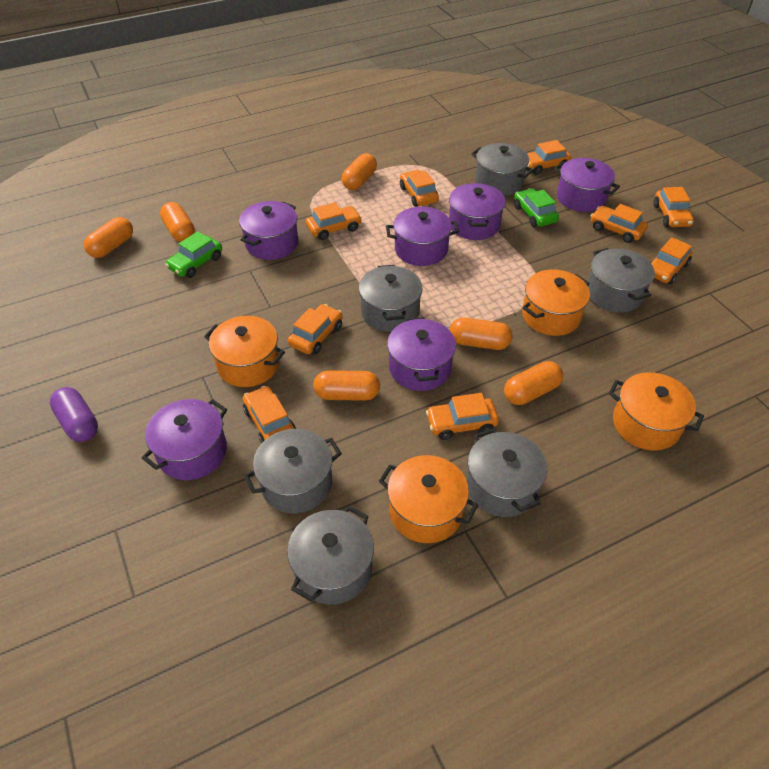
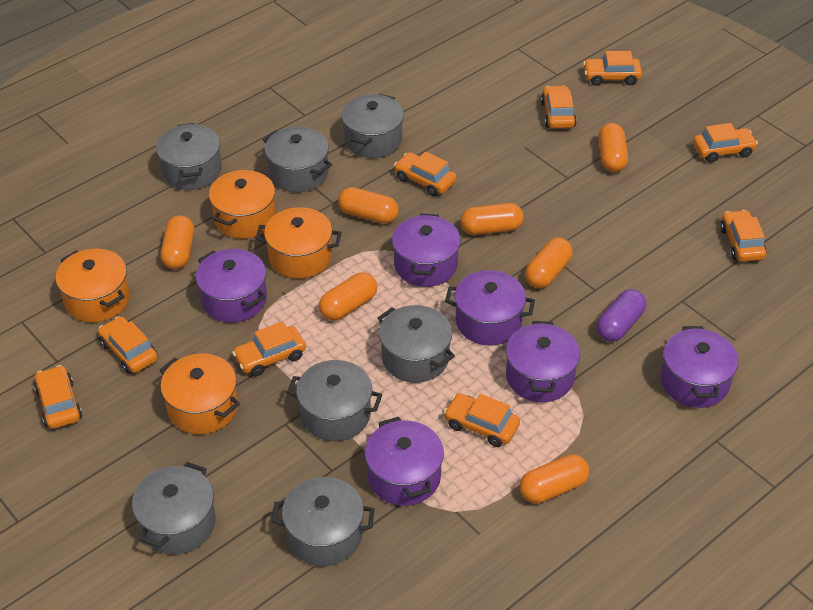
green car: 2 -> 0
grey pot: 6 -> 7
orange capsule: 6 -> 7

